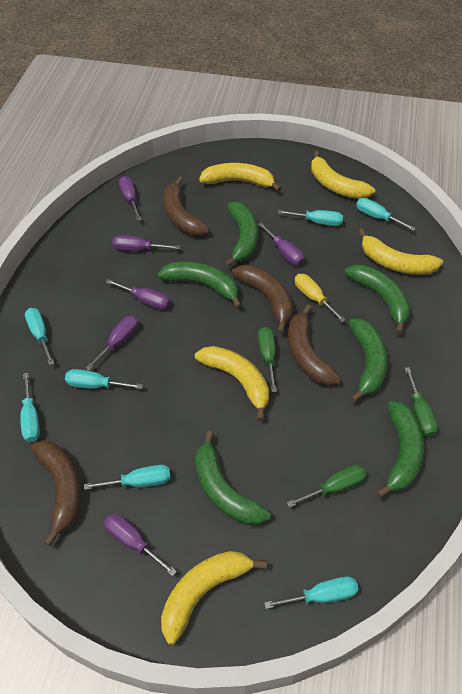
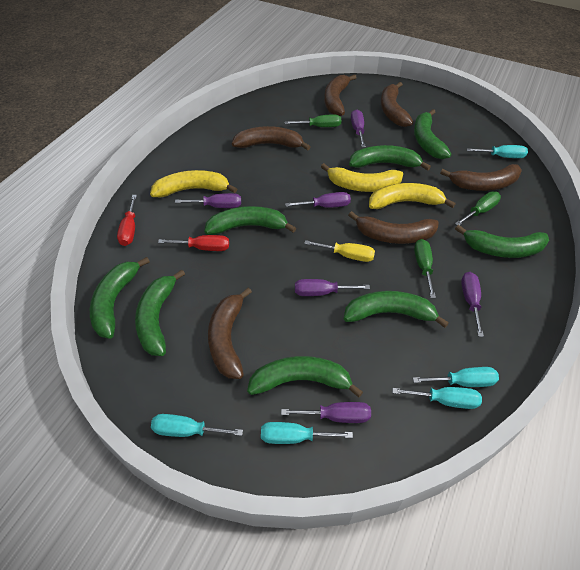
brown banana: 4 -> 6
green banana: 6 -> 8
red screwdriver: 0 -> 2
turquoise screwdriver: 7 -> 5
yellow banana: 5 -> 3

